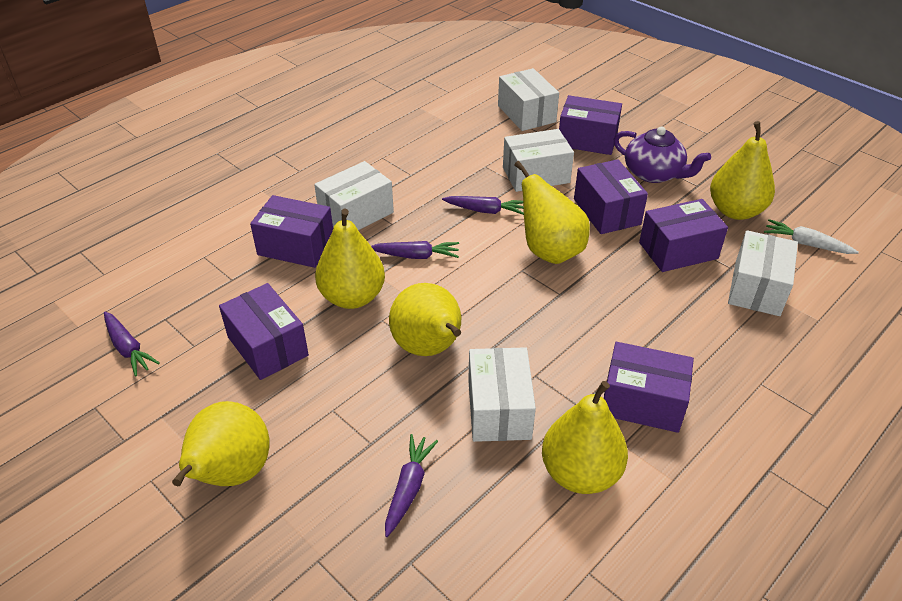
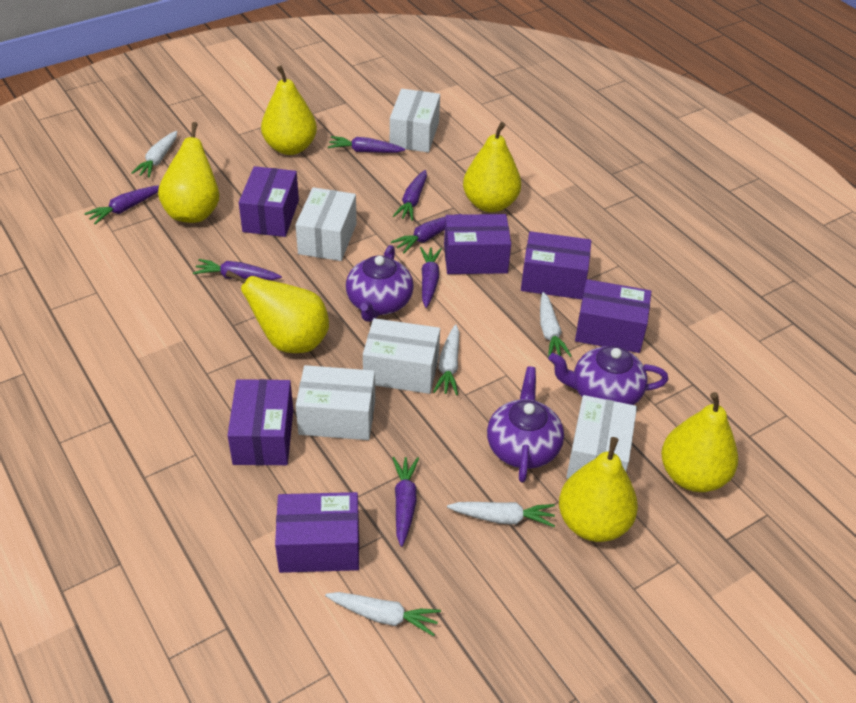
purple carrot: 4 -> 7
purple teapot: 1 -> 3
white carrot: 1 -> 5

